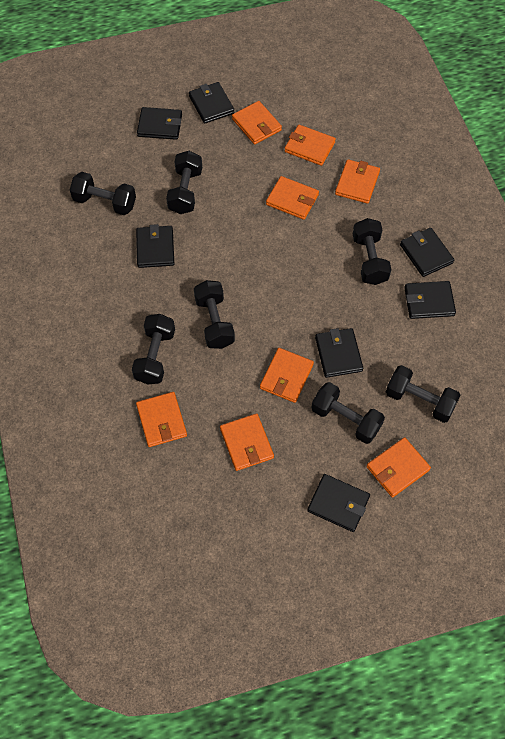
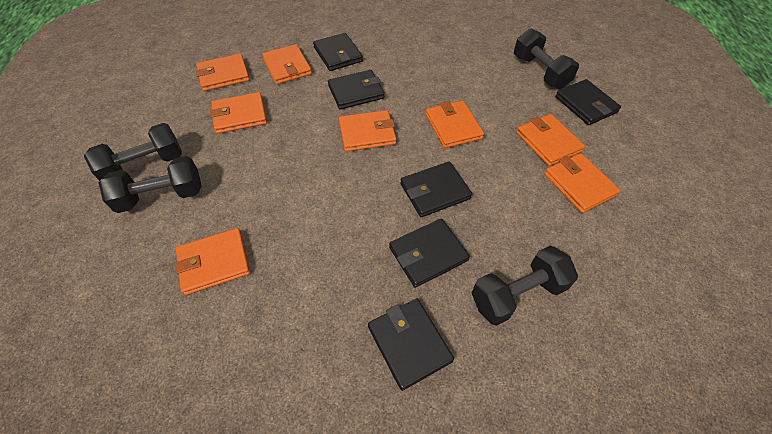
black dumbbell: 7 -> 4
black wallet: 7 -> 6

